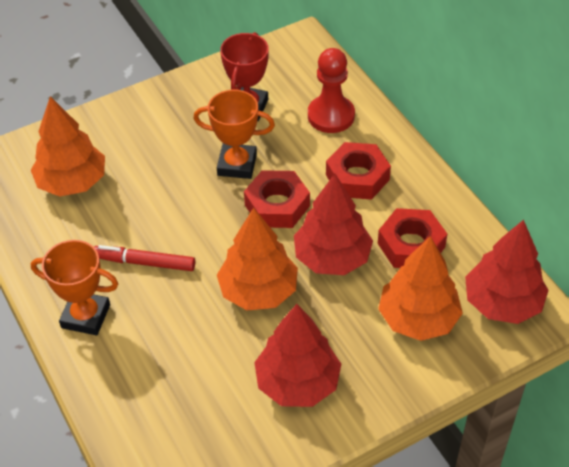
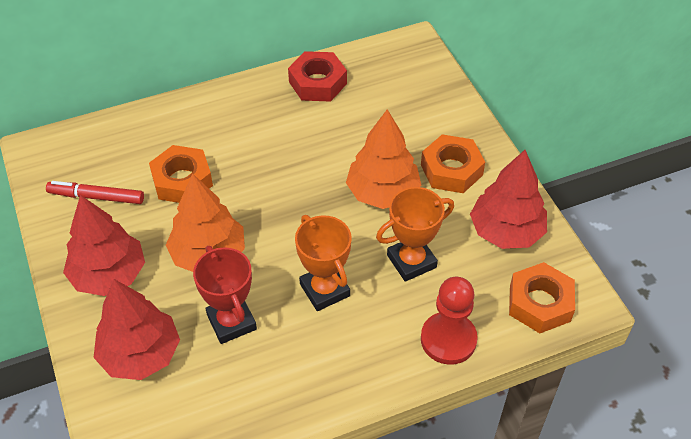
orange nut: 0 -> 3
orange tree: 3 -> 2
red nut: 3 -> 1

